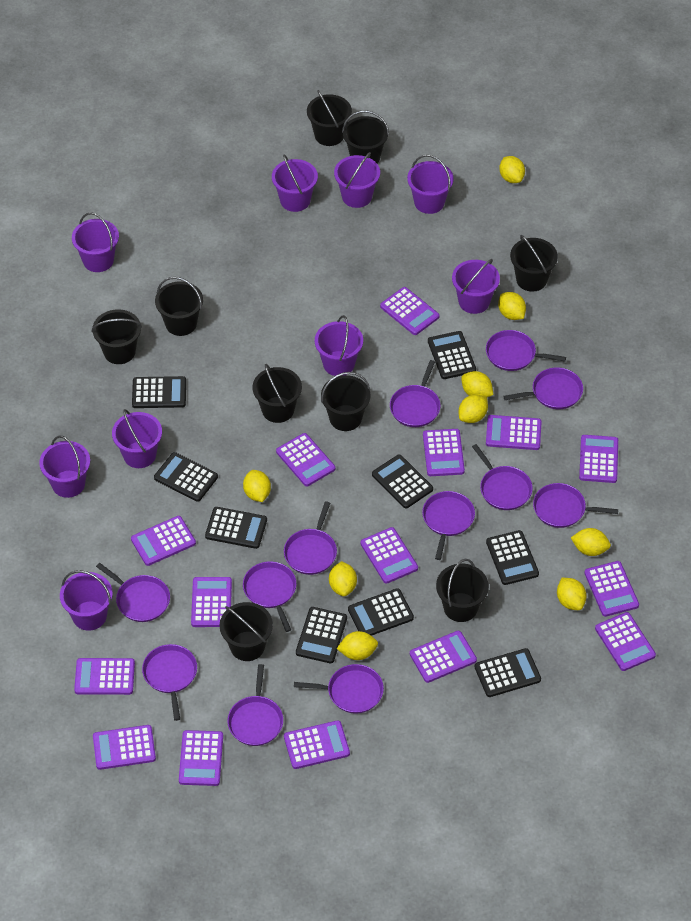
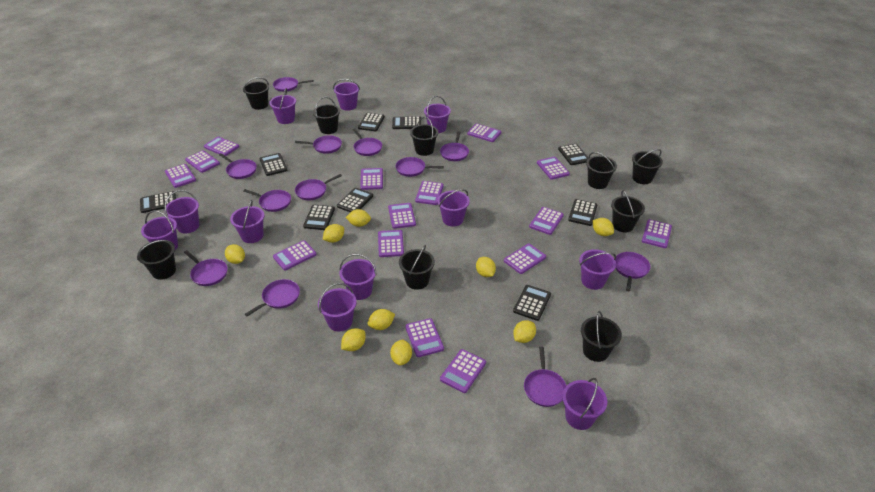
purple bucket: 9 -> 11

